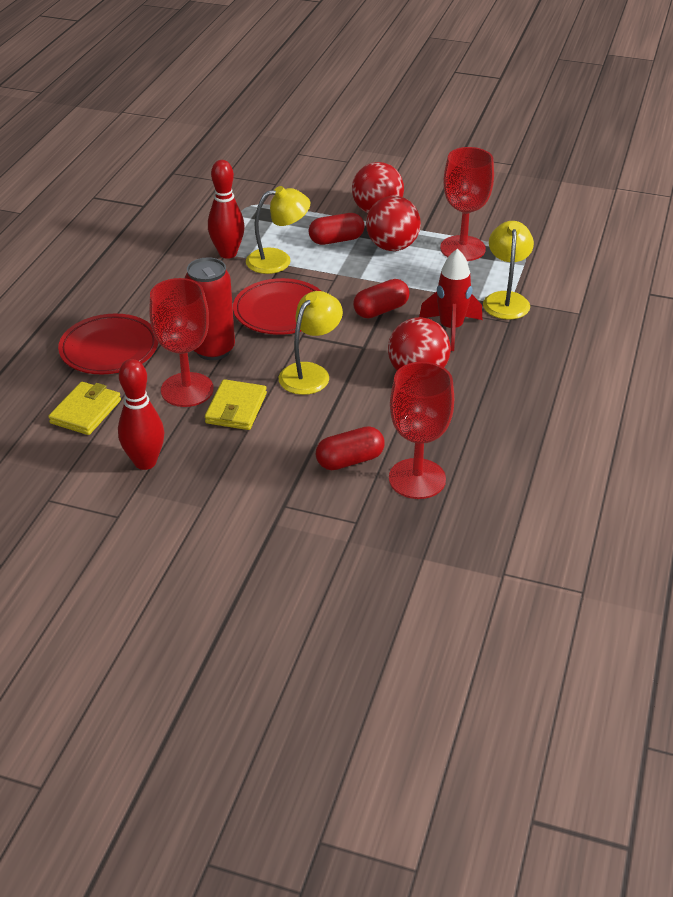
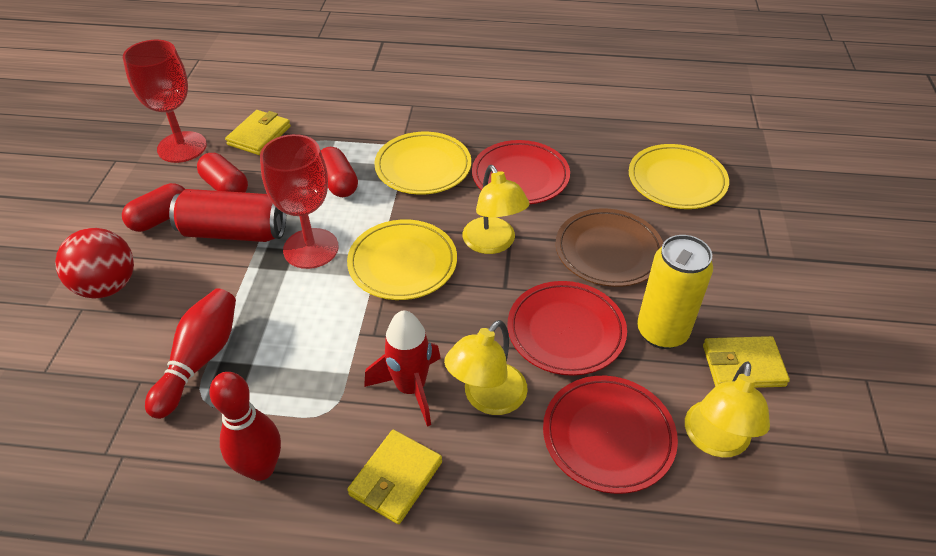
brown plate: 0 -> 1
red ball: 3 -> 1
red goblet: 3 -> 2
red plate: 2 -> 3
yellow can: 0 -> 1
yellow plate: 0 -> 3
yellow wallet: 2 -> 3

